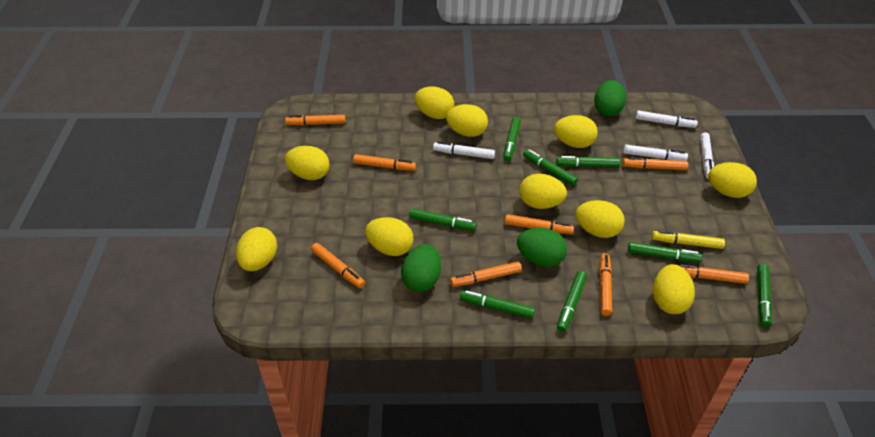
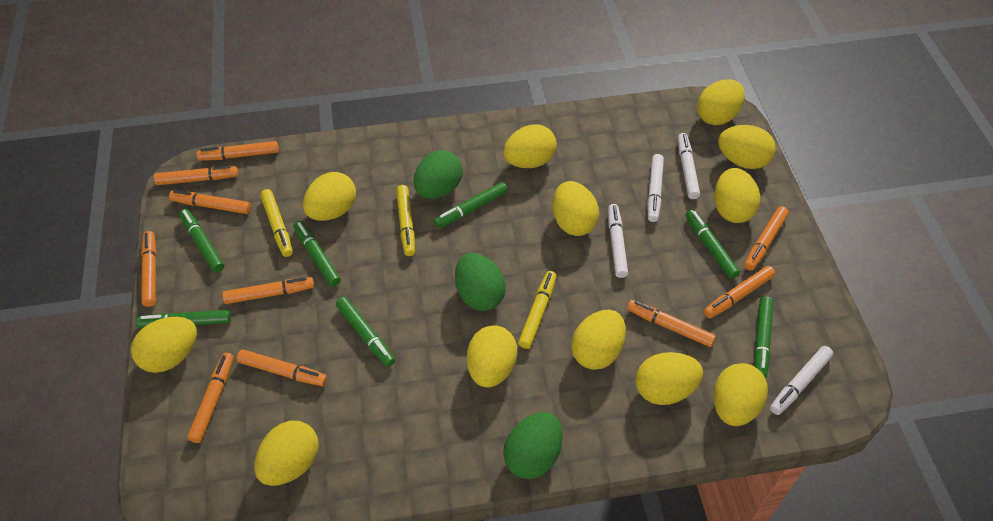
green marker: 8 -> 7
orange marker: 8 -> 10
yellow egg: 10 -> 12
yellow marker: 1 -> 3

